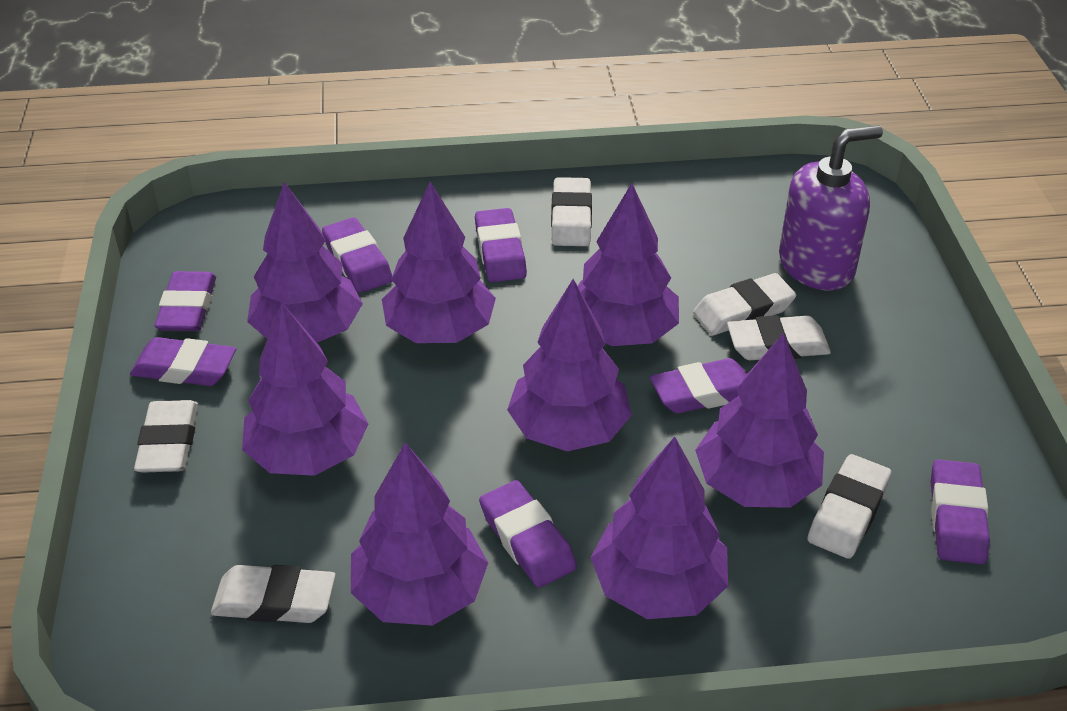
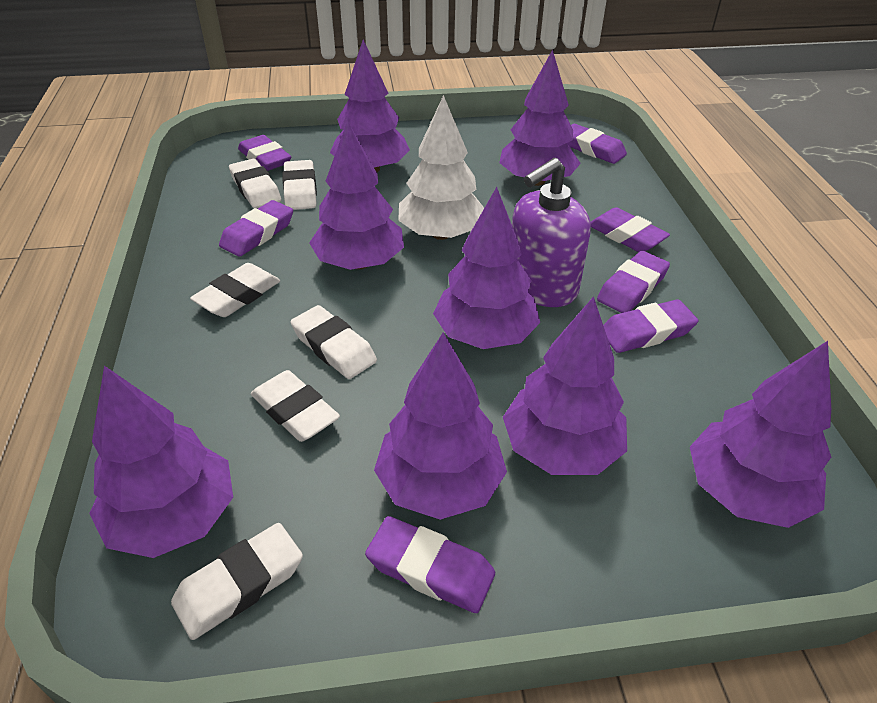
white tree: 0 -> 1

